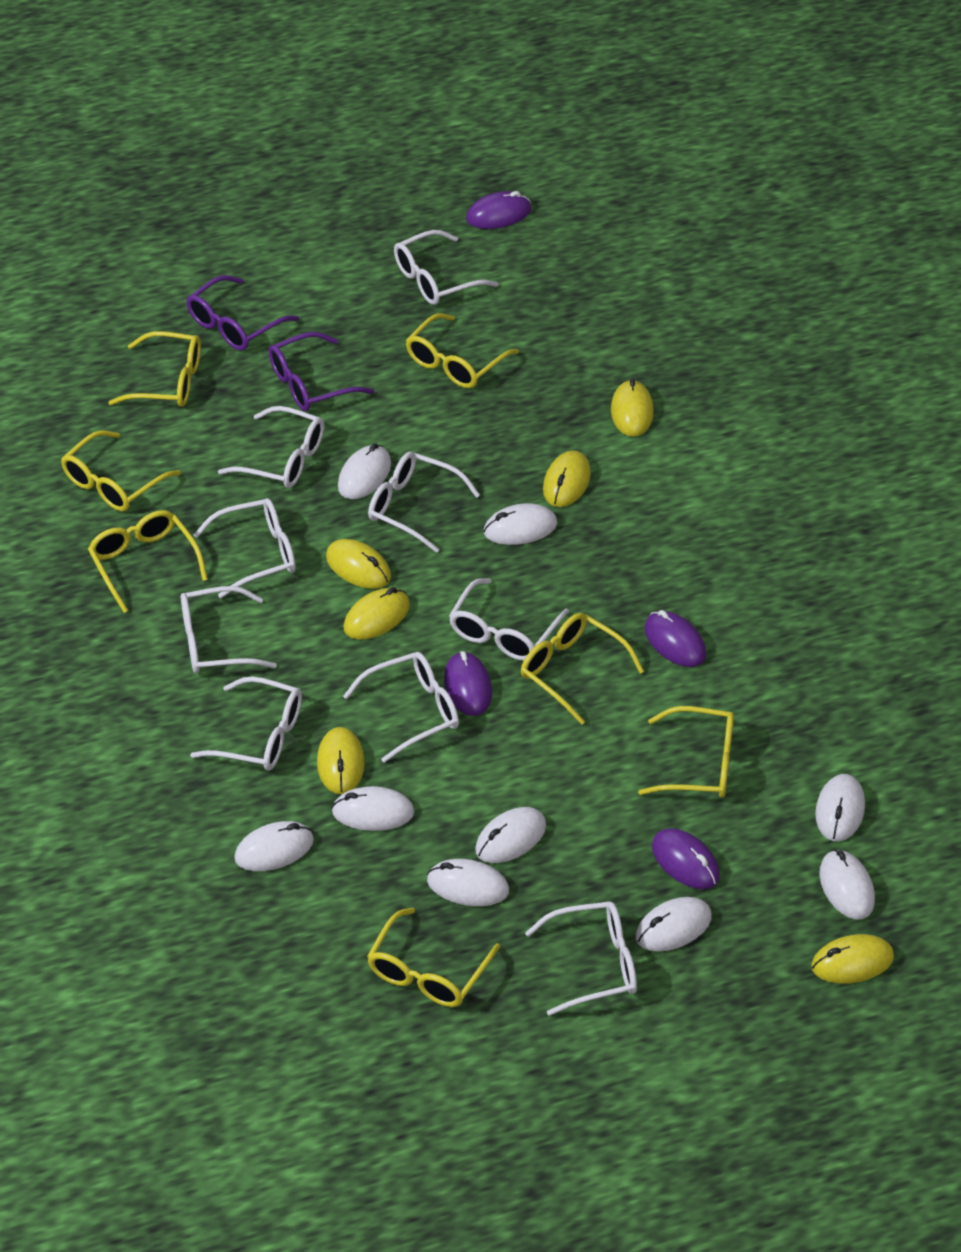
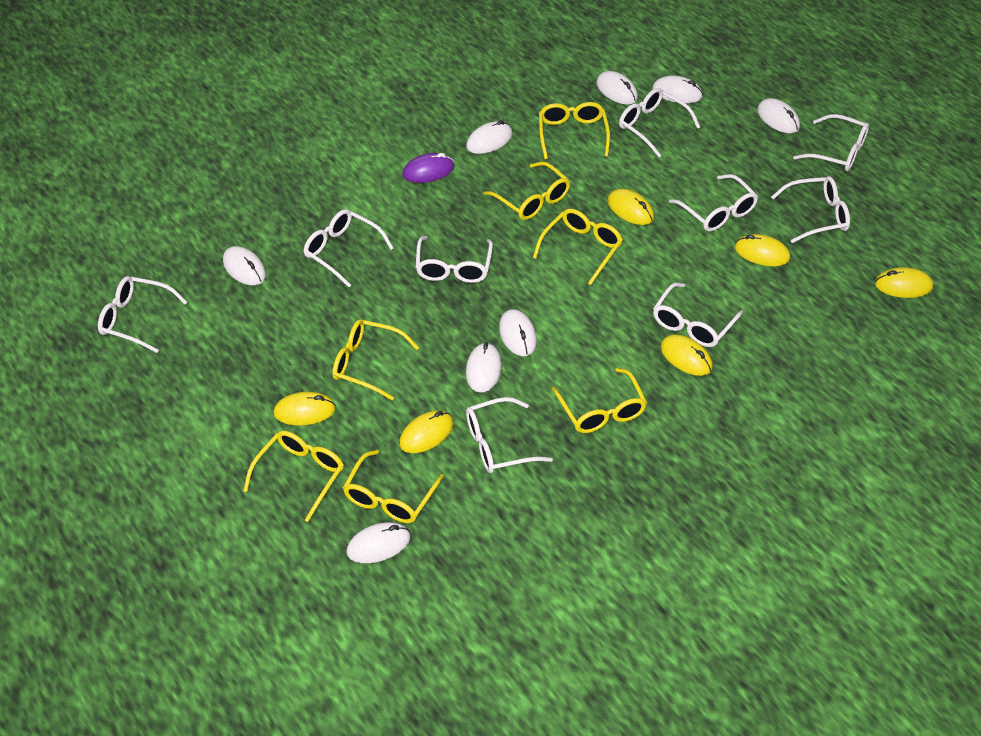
purple glasses: 2 -> 0
purple mouse: 4 -> 1
white mouse: 9 -> 8

